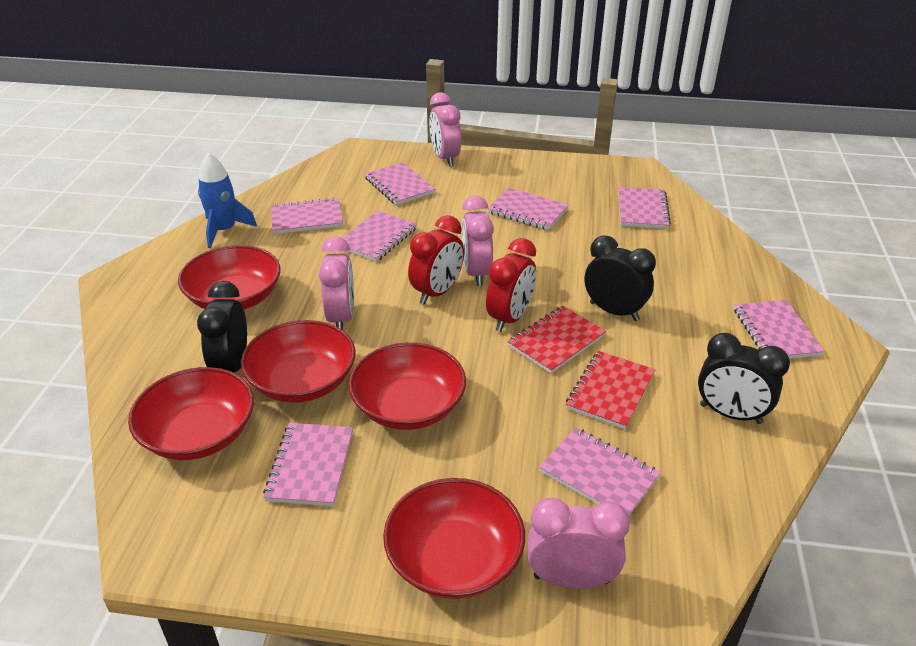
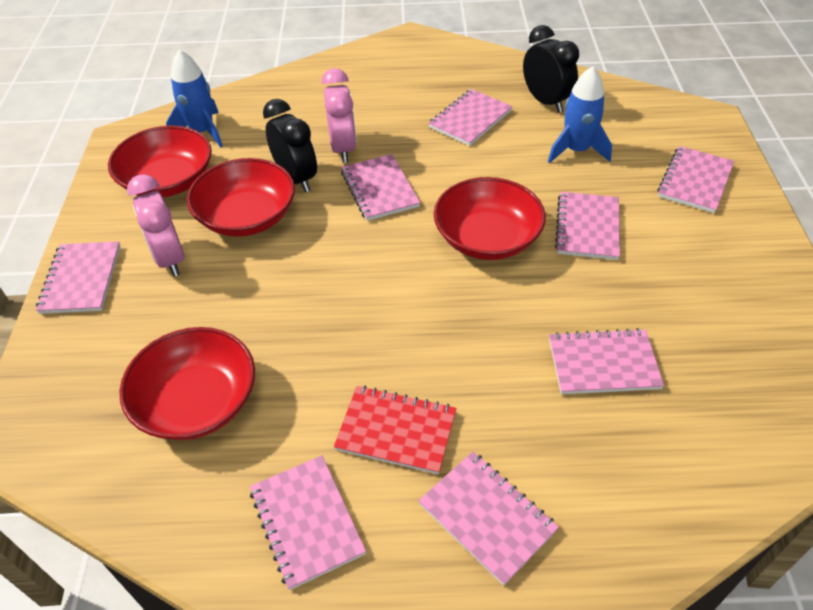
black clock: 3 -> 2
blue rocket: 1 -> 2
pink clock: 4 -> 2
red bowl: 5 -> 4
red clock: 2 -> 0
red notebook: 2 -> 1

